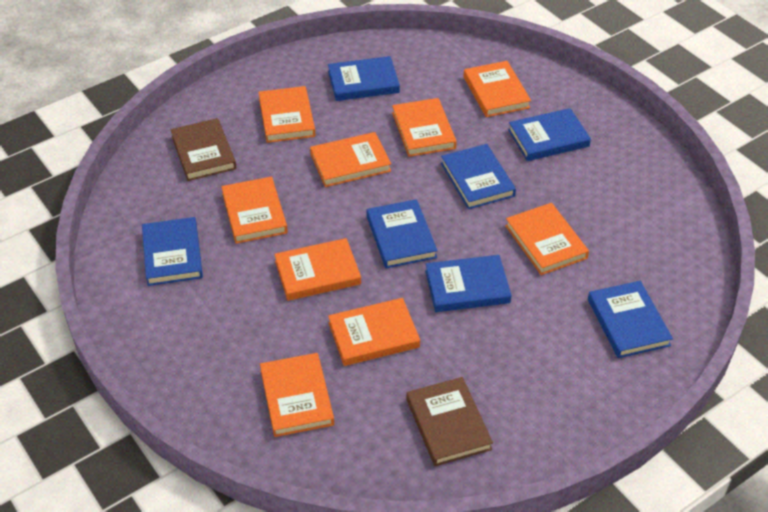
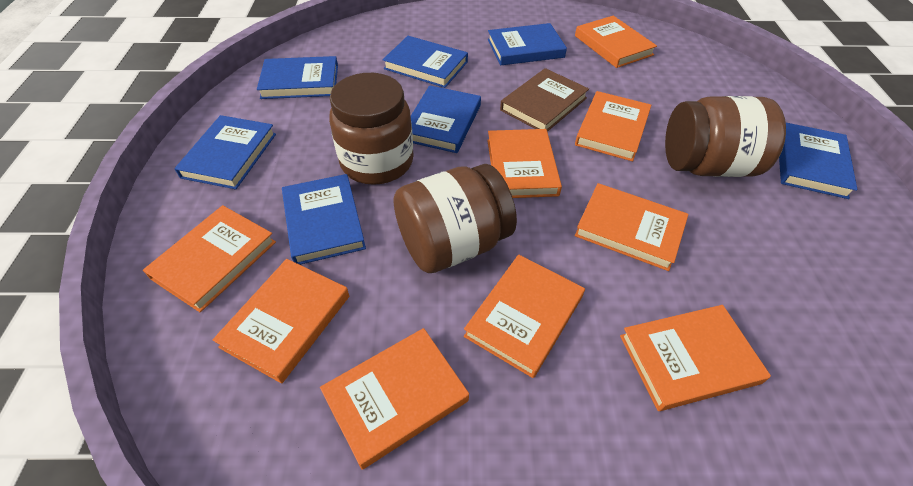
brown book: 2 -> 1
brown jar: 0 -> 3

